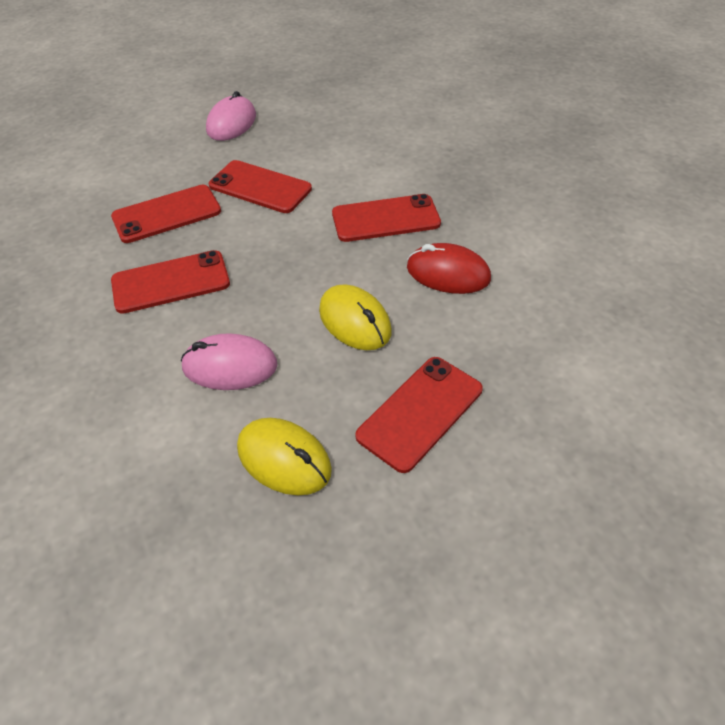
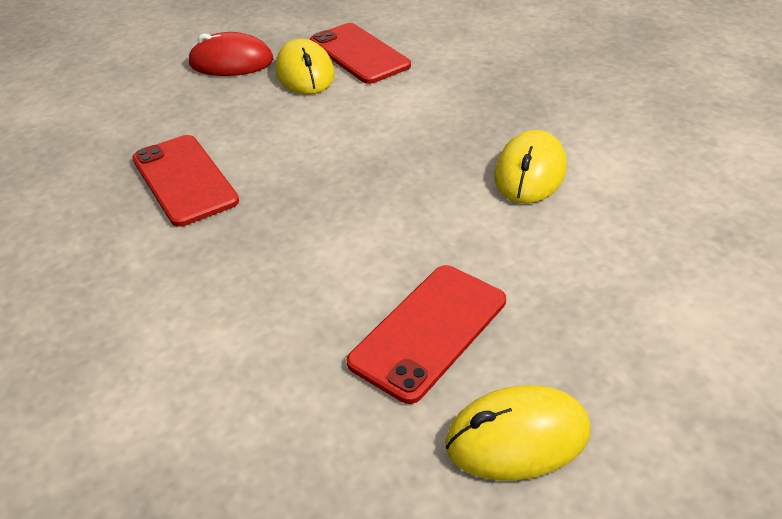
pink mouse: 2 -> 0
red phone: 5 -> 3
yellow mouse: 2 -> 3

